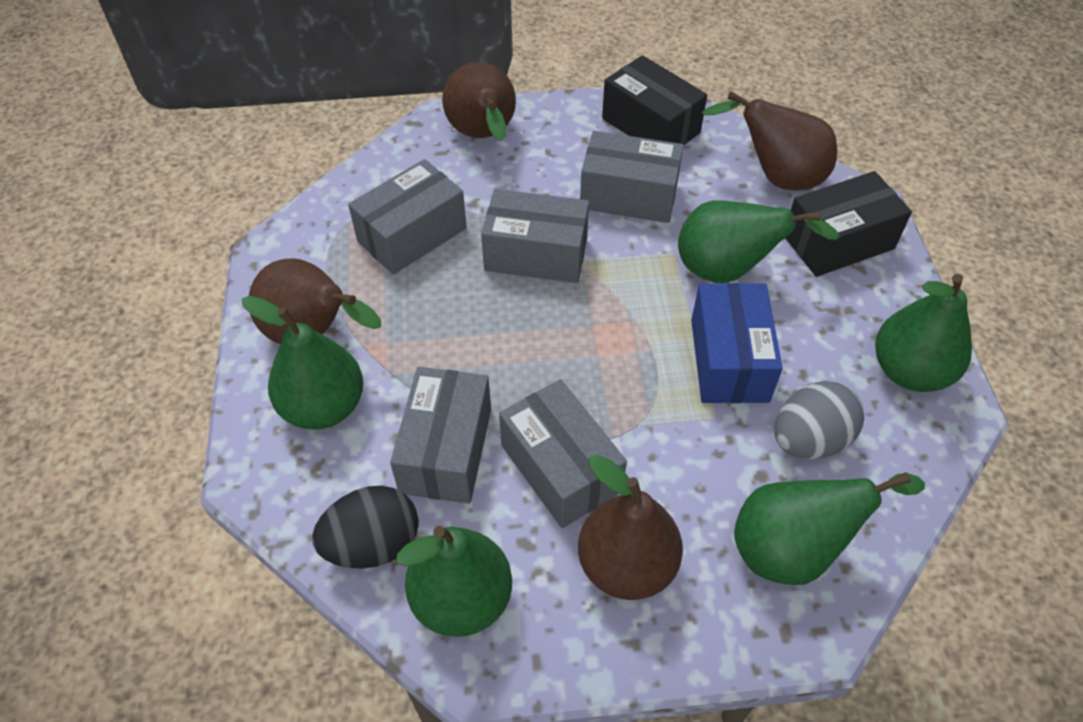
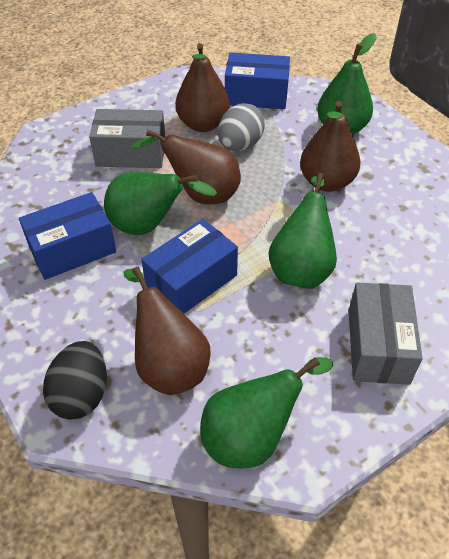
black box: 2 -> 0
blue box: 1 -> 3
green pear: 5 -> 4
grey box: 5 -> 2

